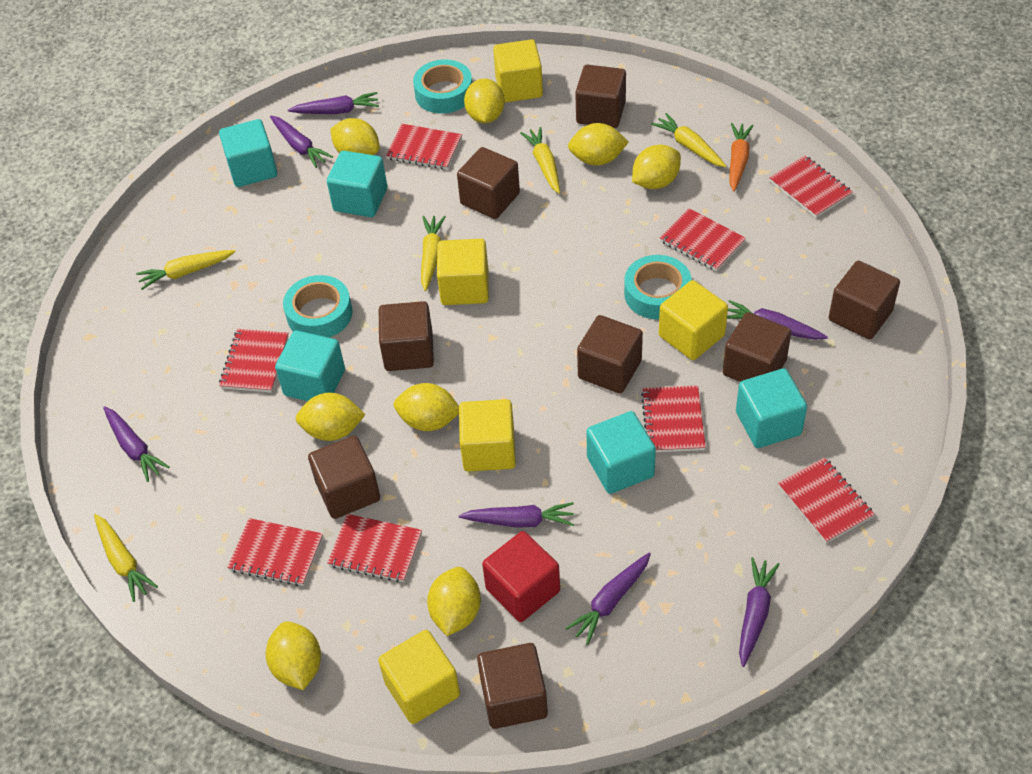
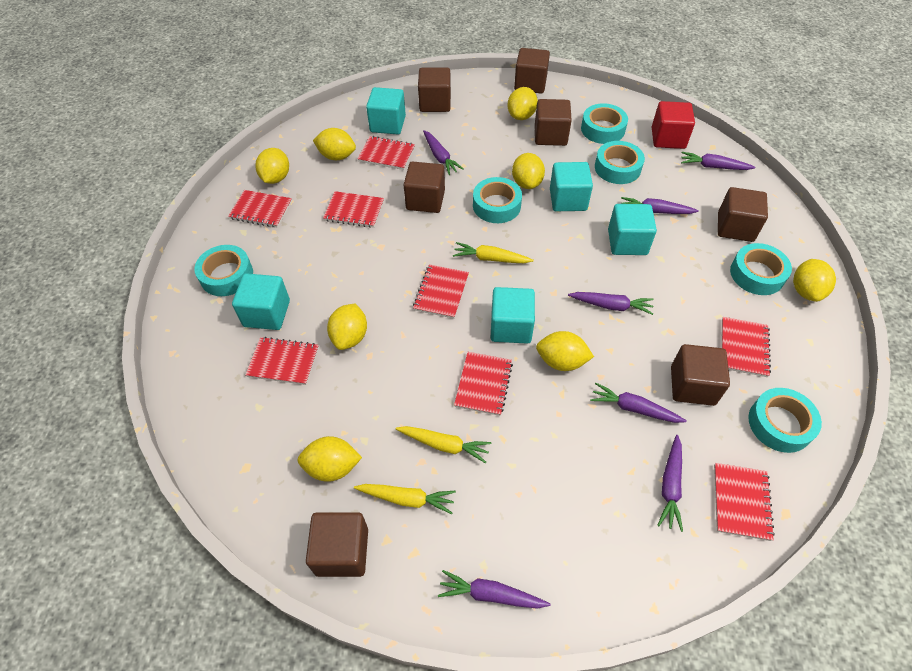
brown cube: 8 -> 7
orange carrot: 1 -> 0
turquoise tape: 3 -> 6
yellow carrot: 5 -> 3
yellow cube: 5 -> 0

